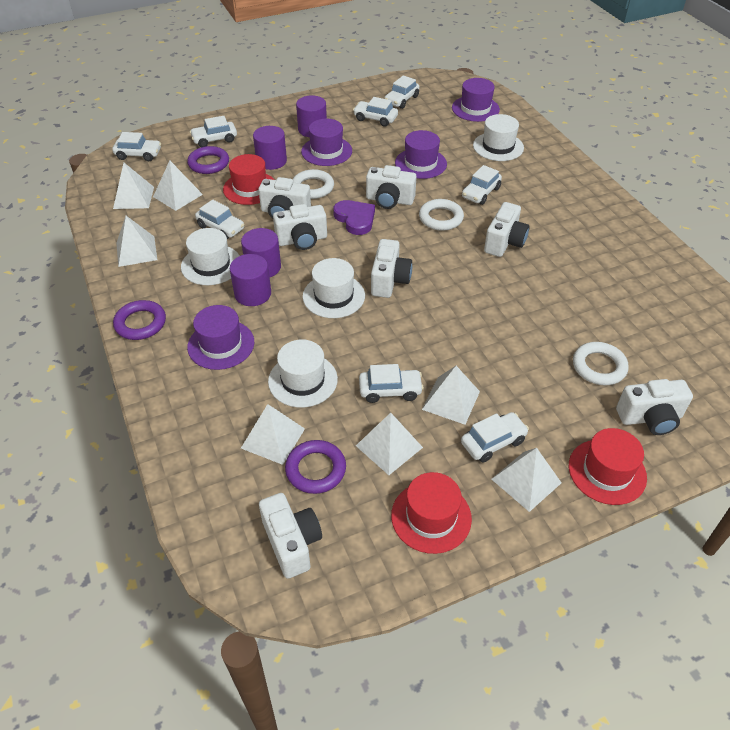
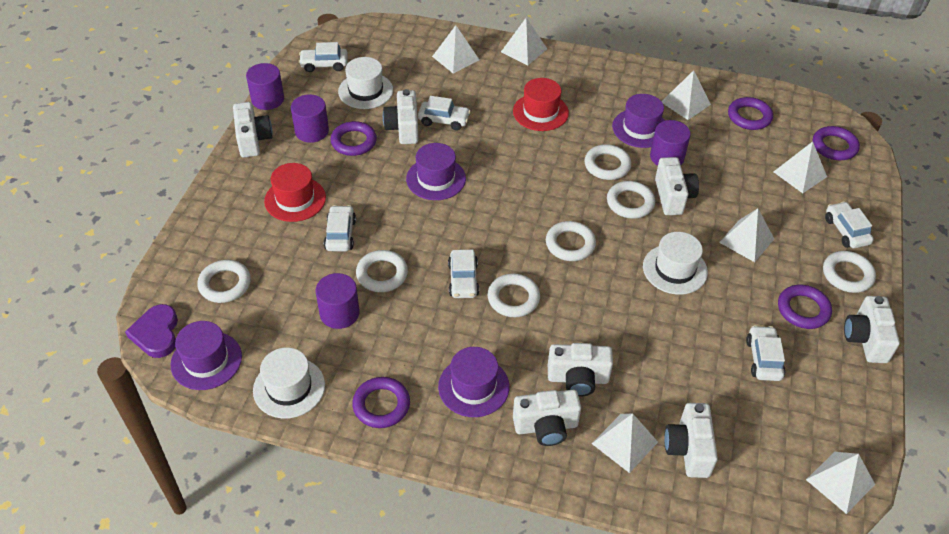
purple ring: 3 -> 5
red hat: 3 -> 2
white car: 8 -> 6
white hat: 4 -> 3
white ring: 3 -> 7

